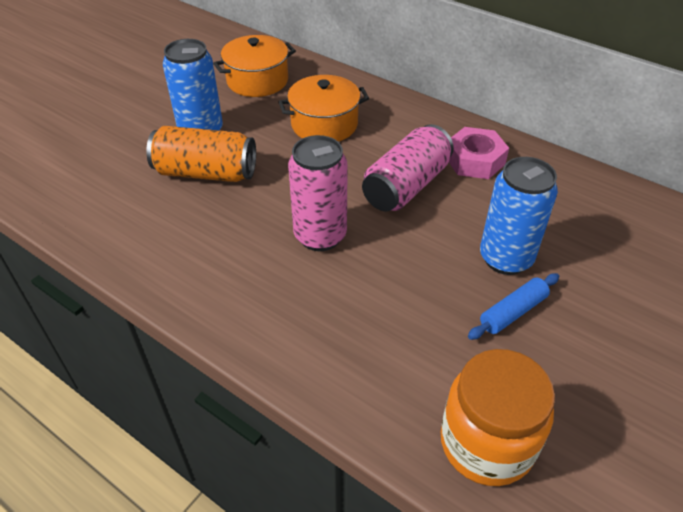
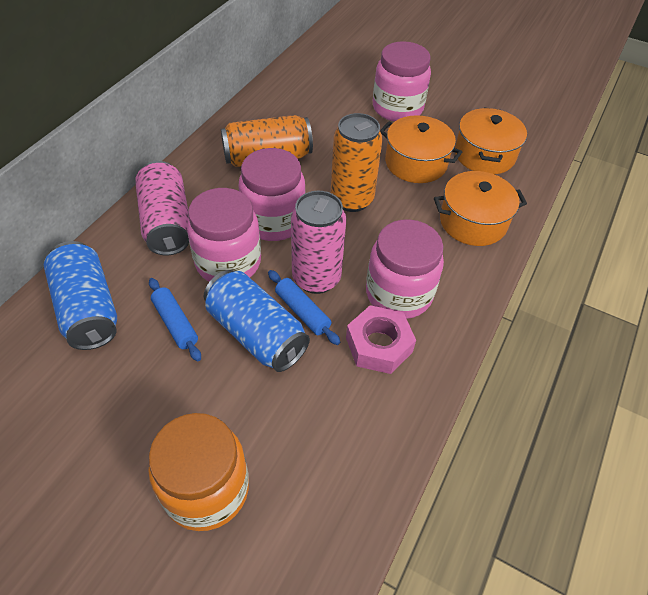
blue rolling pin: 1 -> 2
orange can: 1 -> 2
orange pot: 2 -> 3
pink jar: 0 -> 4

